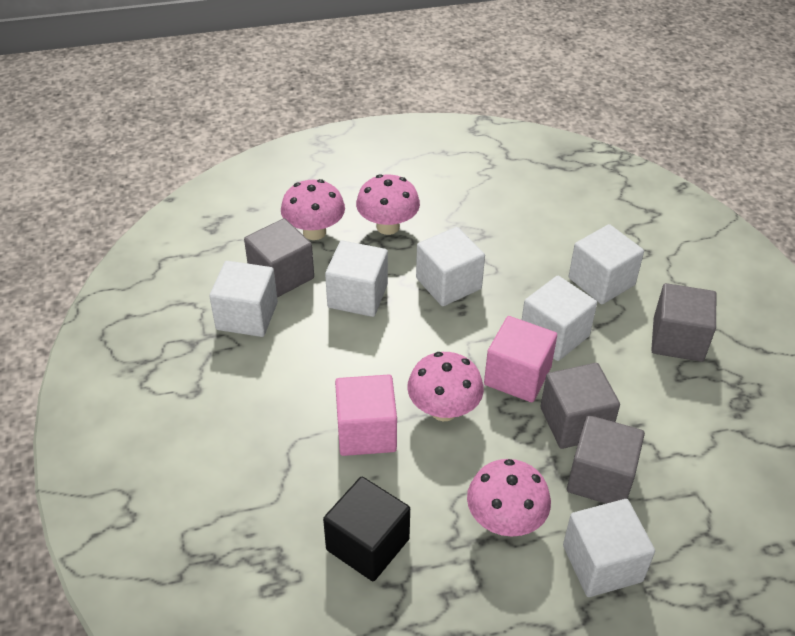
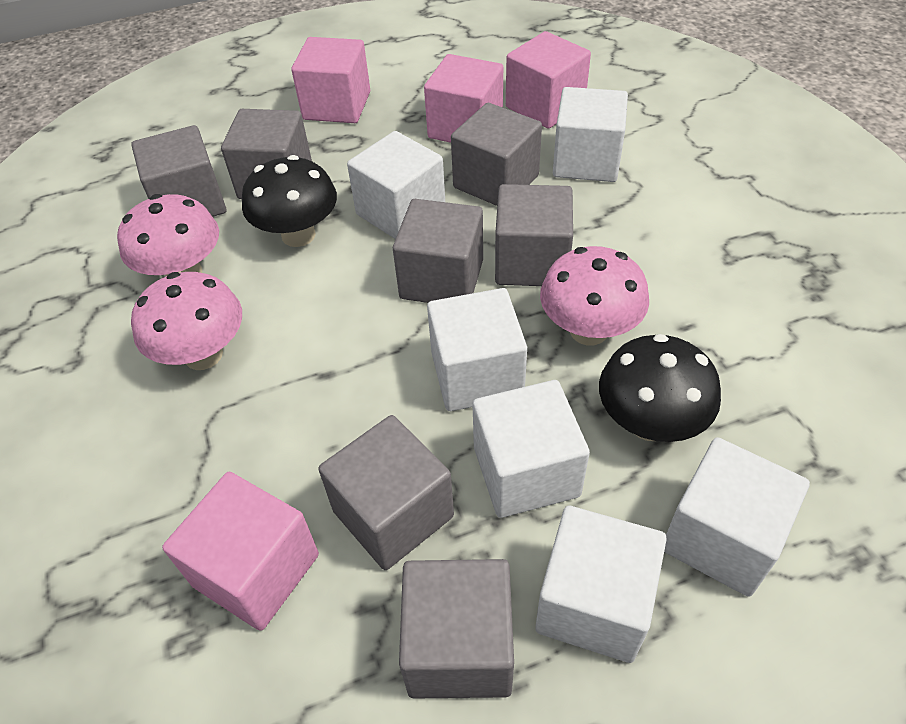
black cube: 1 -> 0
black mushroom: 0 -> 2
grey cube: 4 -> 7
pink cube: 2 -> 4
pink mushroom: 4 -> 3

